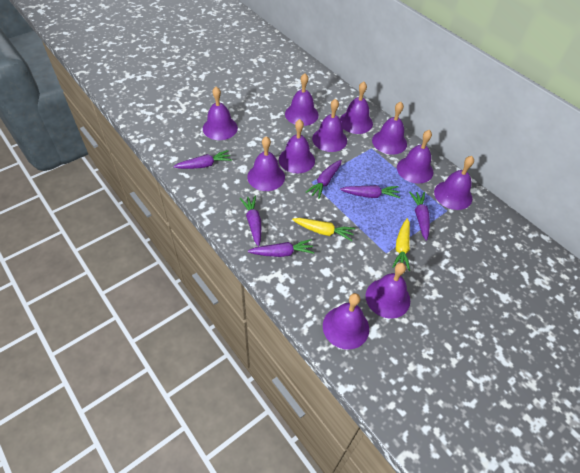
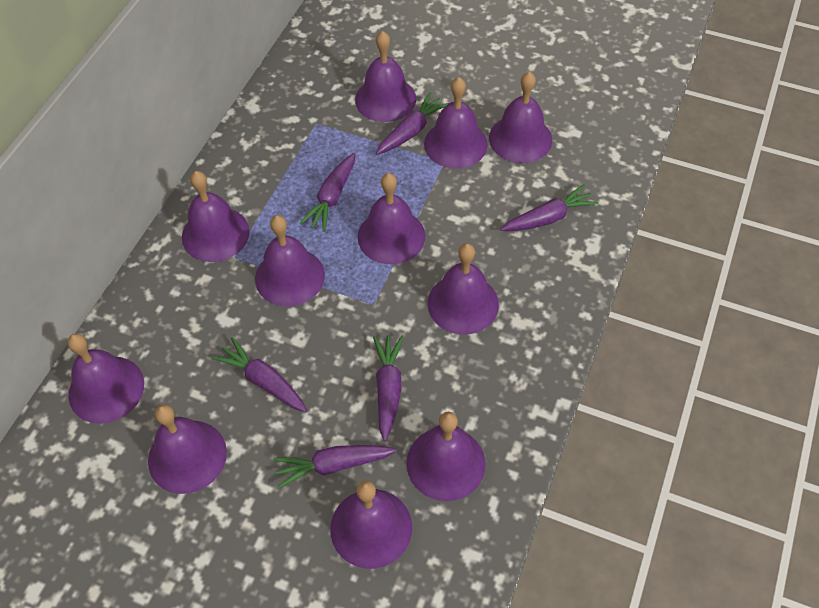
yellow carrot: 2 -> 0

